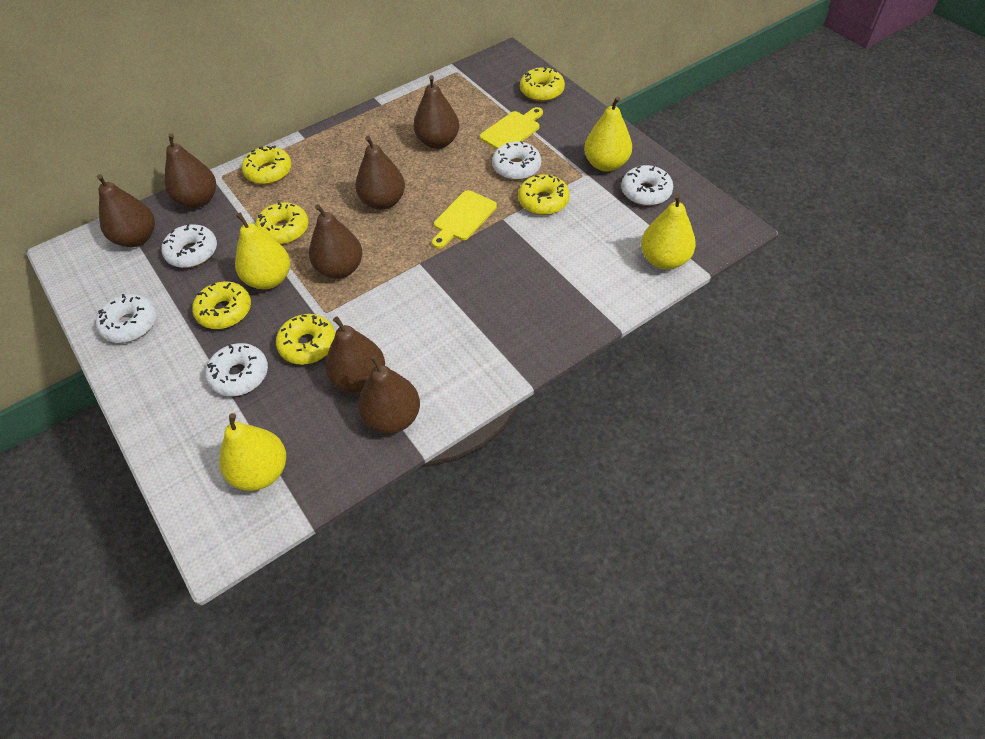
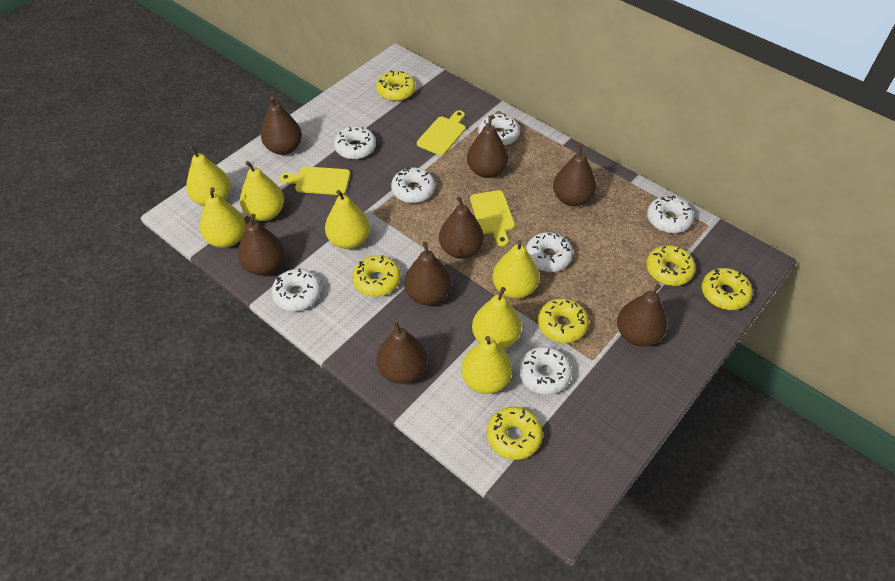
brown pear: 7 -> 8
white donut: 5 -> 7
yellow cutting board: 2 -> 3
yellow pear: 4 -> 7

